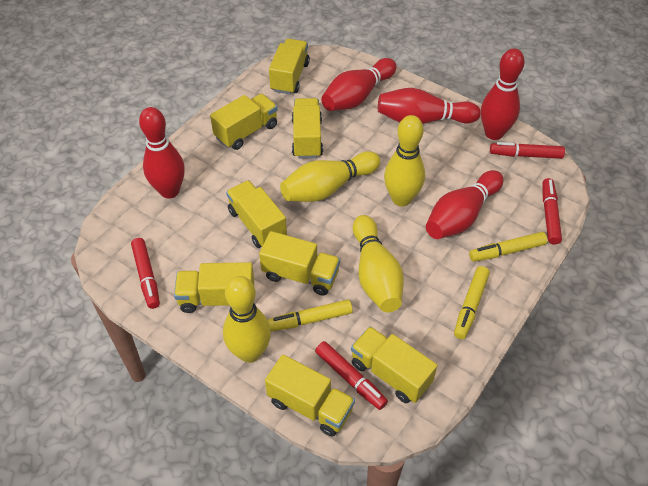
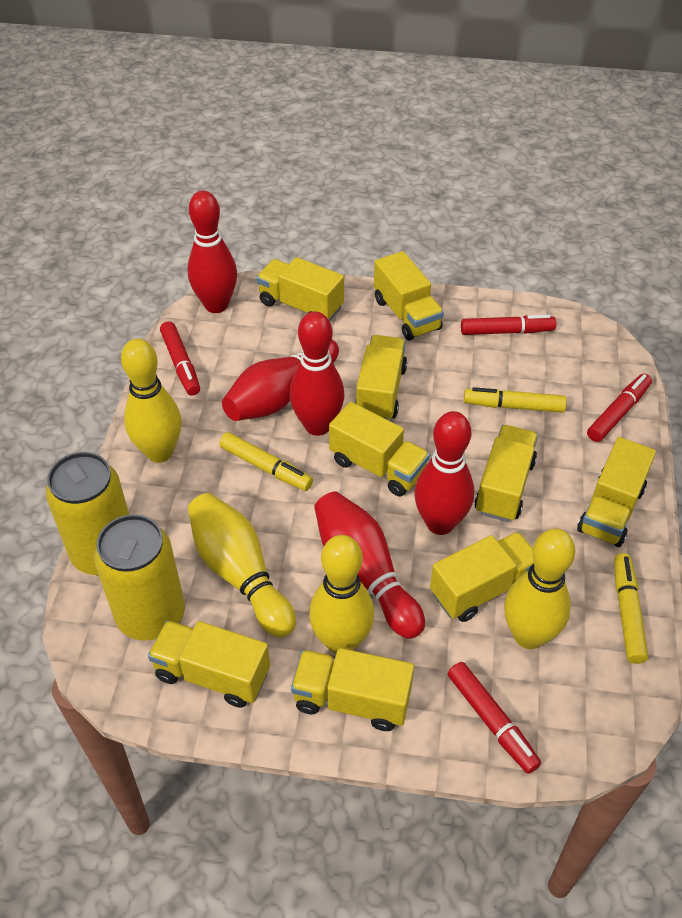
yellow can: 0 -> 2
yellow truck: 8 -> 9

